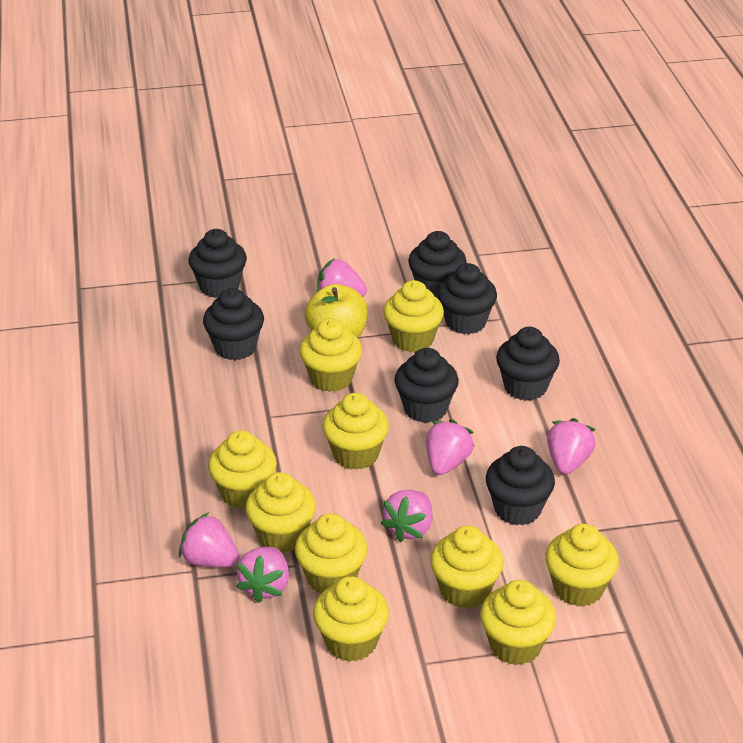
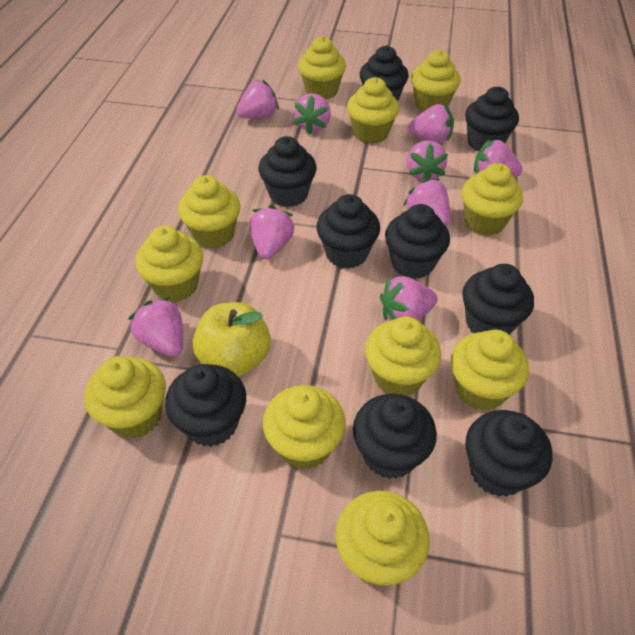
black cupcake: 7 -> 9
pink strawberry: 6 -> 9
yellow cupcake: 10 -> 11

